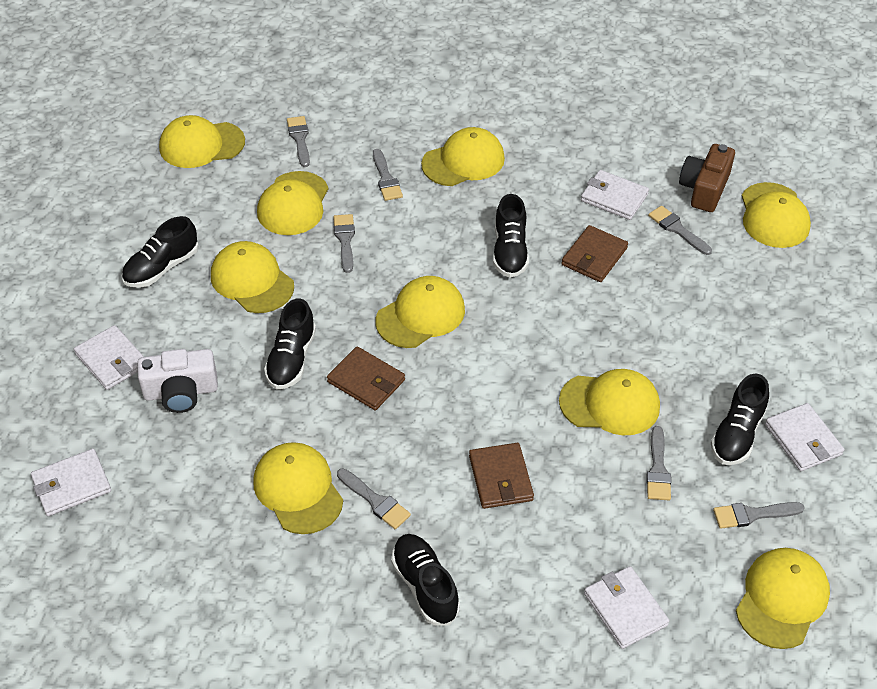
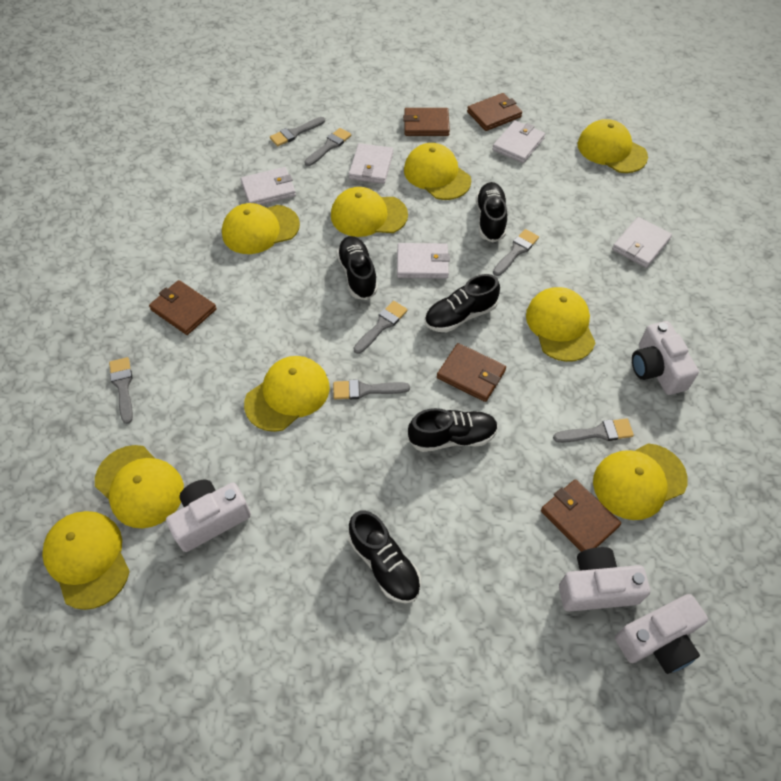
brown camera: 1 -> 0
brown wallet: 3 -> 5
white camera: 1 -> 4

